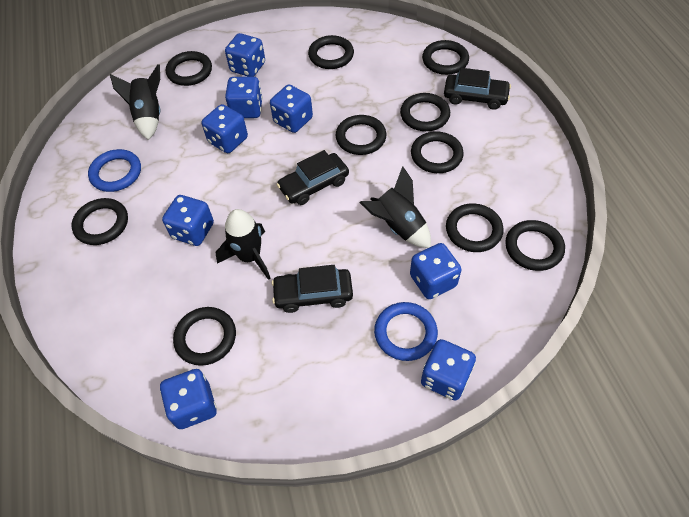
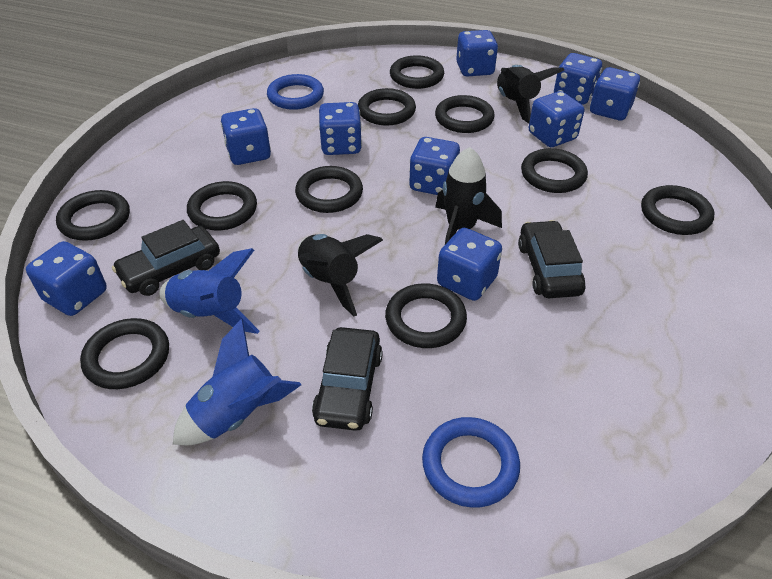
blue dice: 8 -> 9
blue rocket: 0 -> 2

